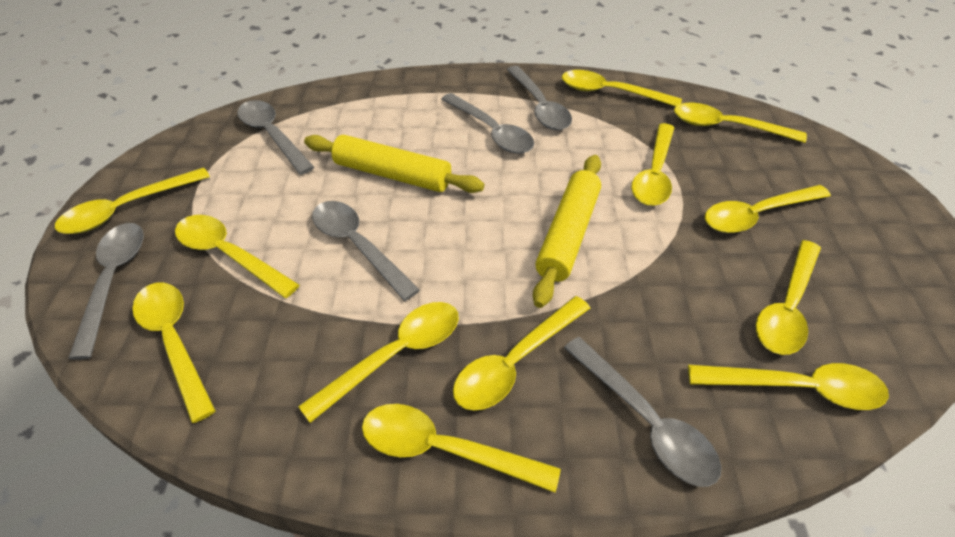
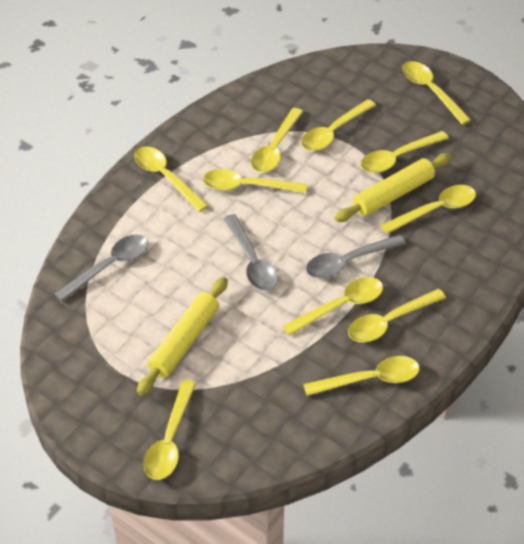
grey spoon: 6 -> 3
yellow spoon: 12 -> 11

